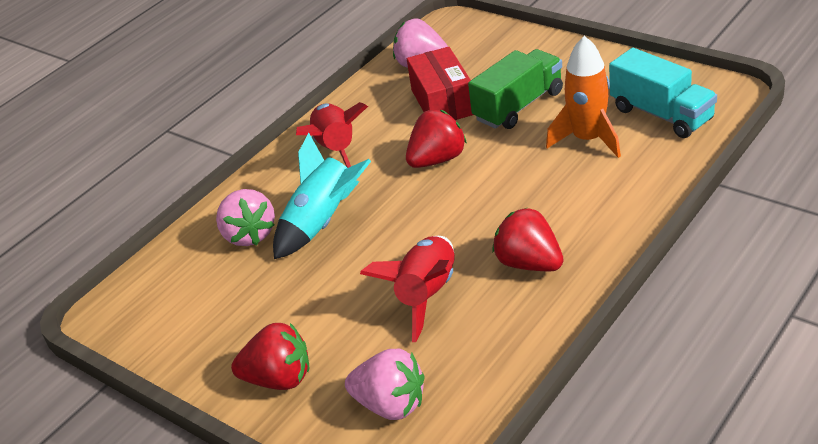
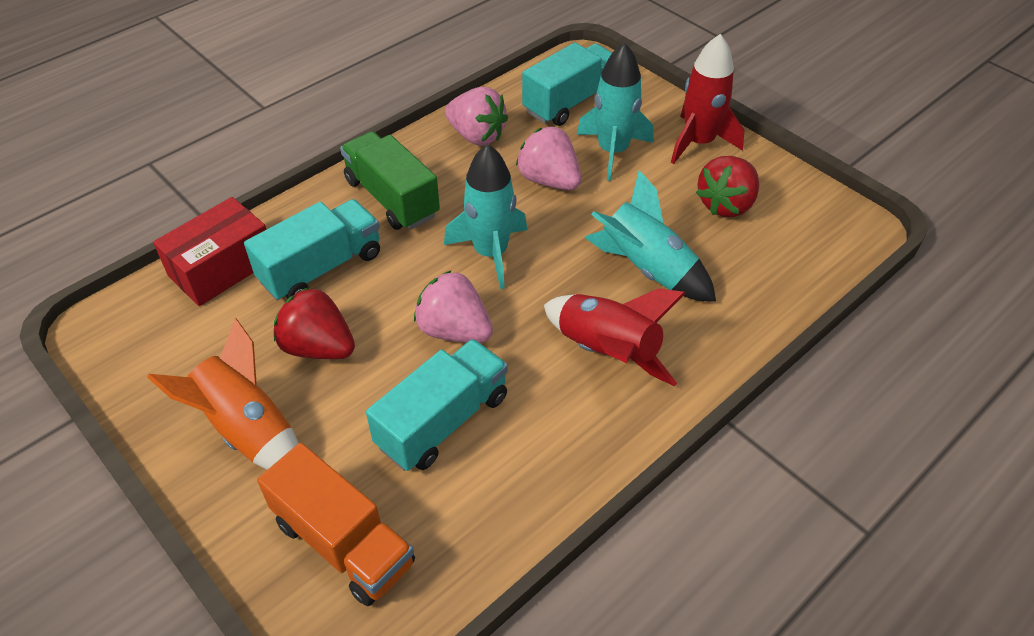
orange truck: 0 -> 1
red strawberry: 3 -> 2
turquoise rocket: 1 -> 3
turquoise truck: 1 -> 3

